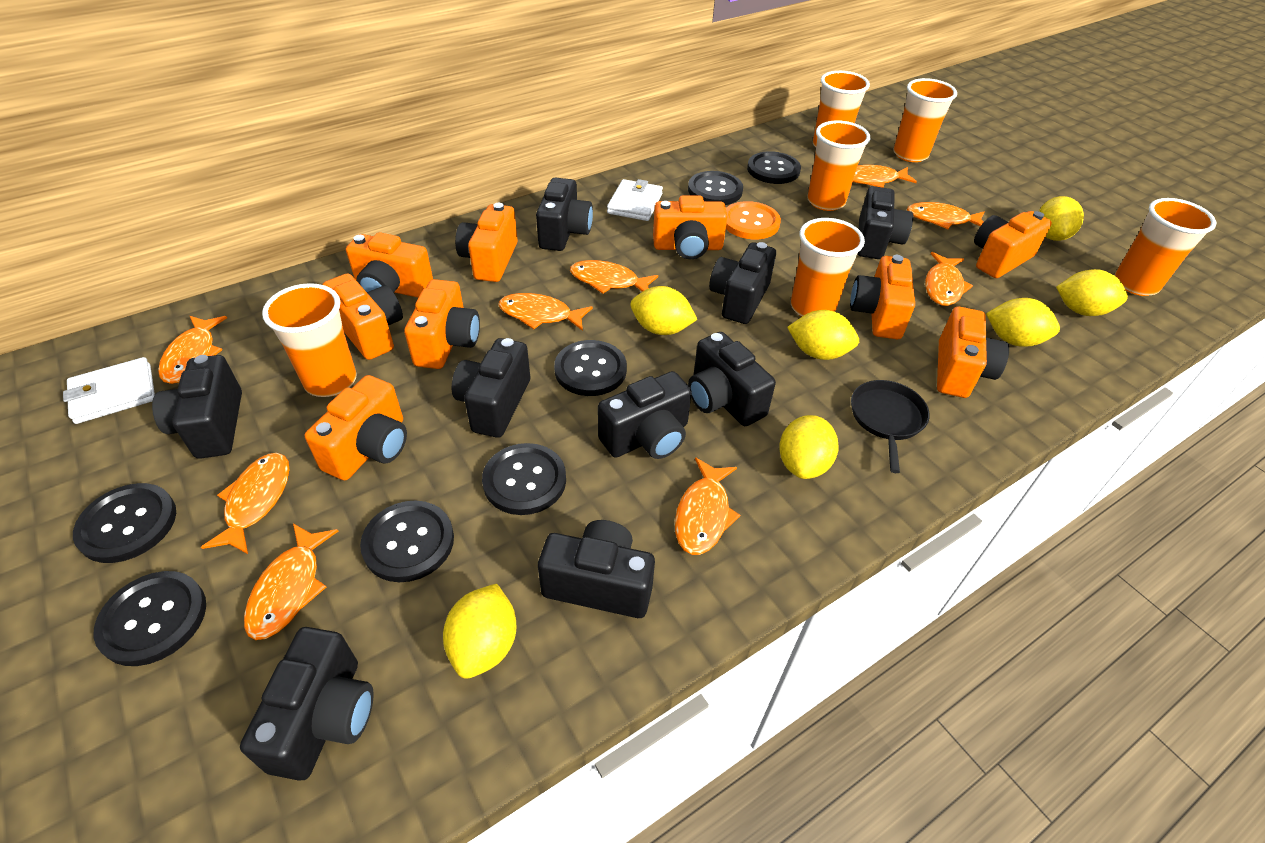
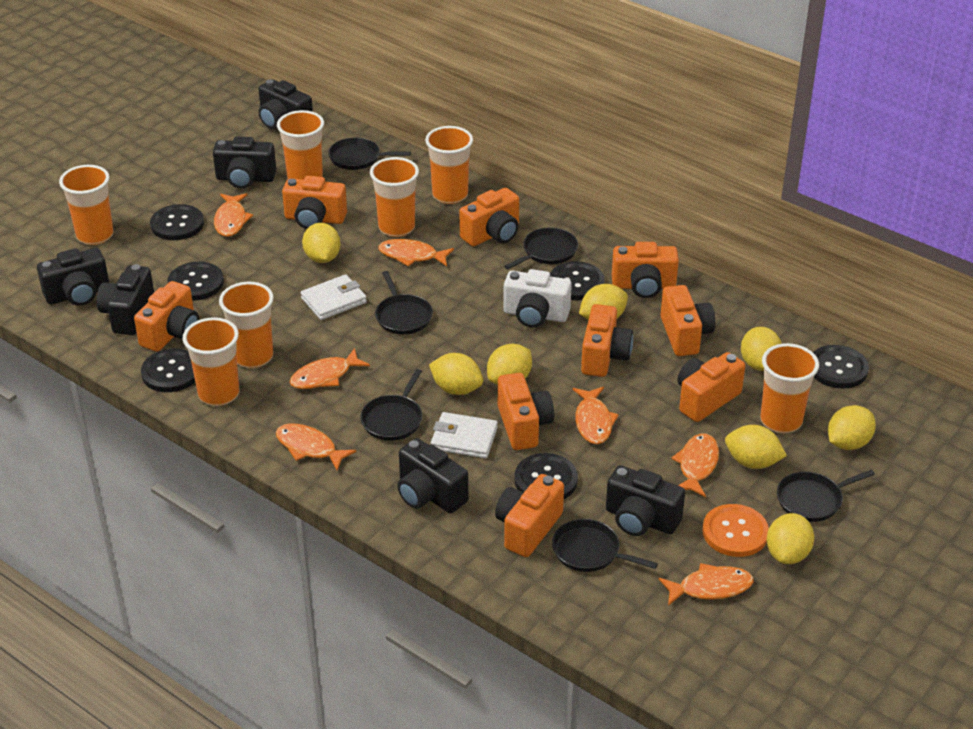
black button: 7 -> 6
black camera: 9 -> 6
black pan: 1 -> 6
orange cup: 6 -> 7
orange fish: 9 -> 7
white camera: 0 -> 1
yellow lemon: 7 -> 8

